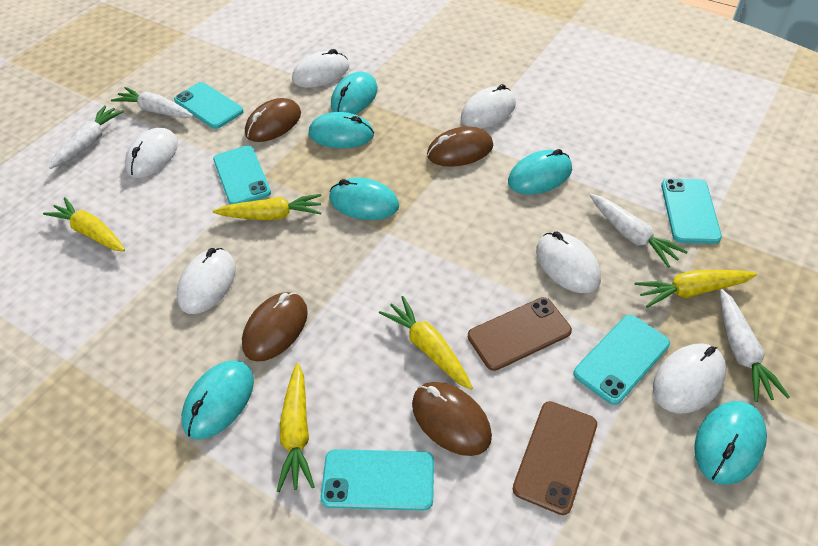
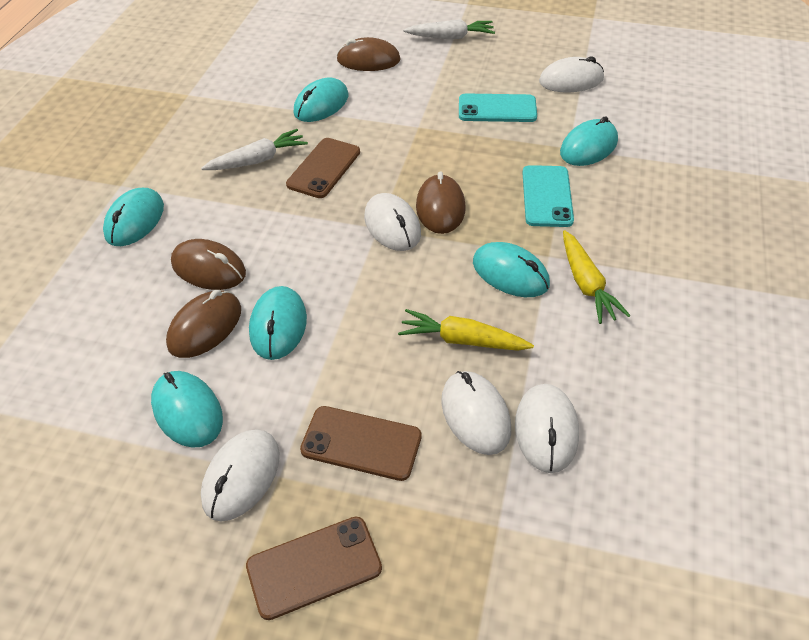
brown phone: 2 -> 3
turquoise phone: 5 -> 2
white carrot: 4 -> 2
white mouse: 6 -> 5
yellow carrot: 5 -> 2

